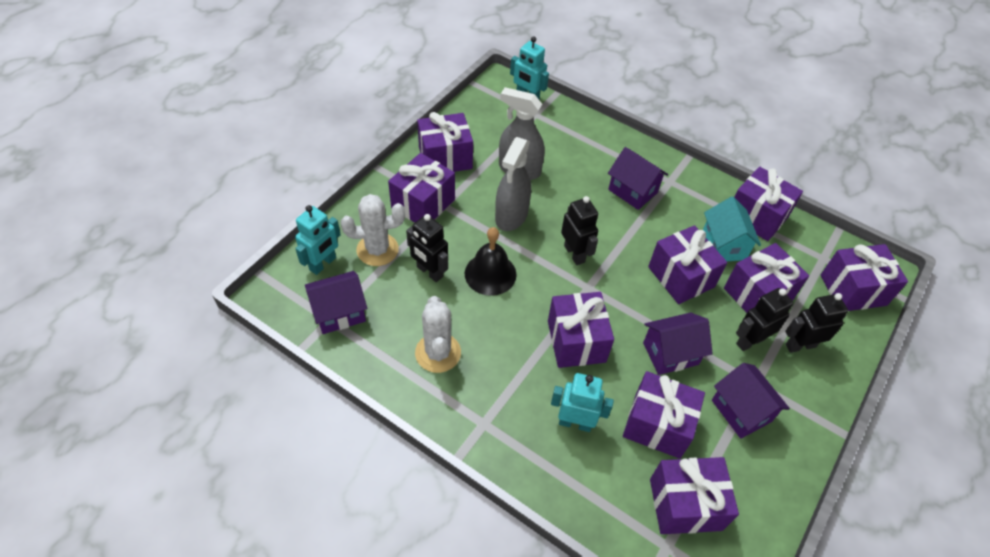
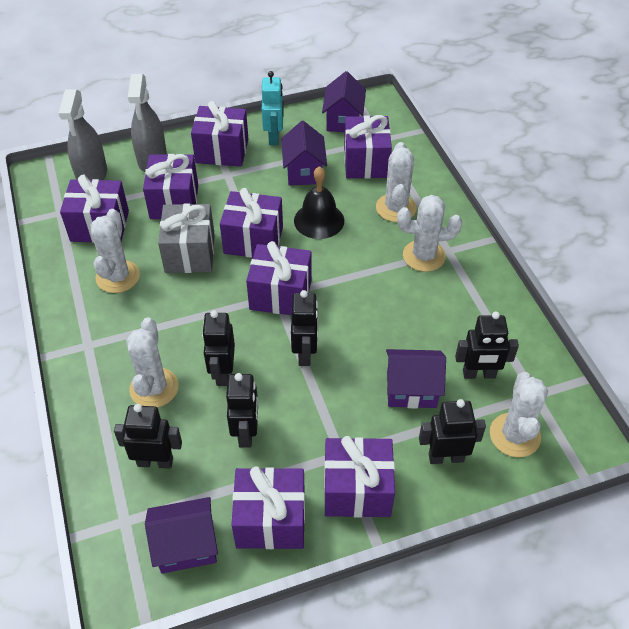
black robot: 4 -> 6
grey gift: 0 -> 1
purple gift: 9 -> 8
turquoise house: 1 -> 0
turquoise robot: 3 -> 1
white cactus: 2 -> 5

